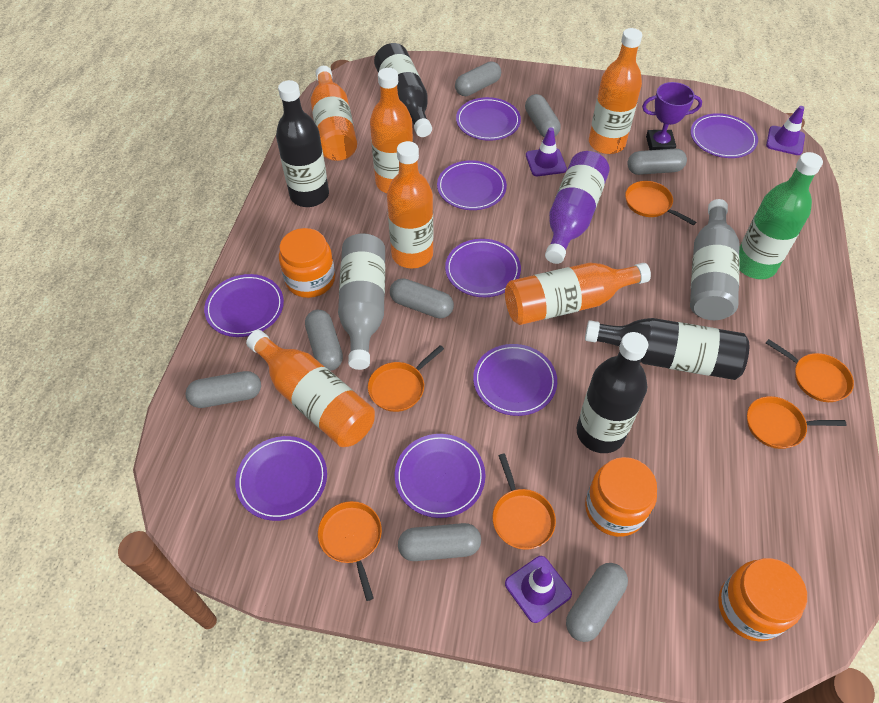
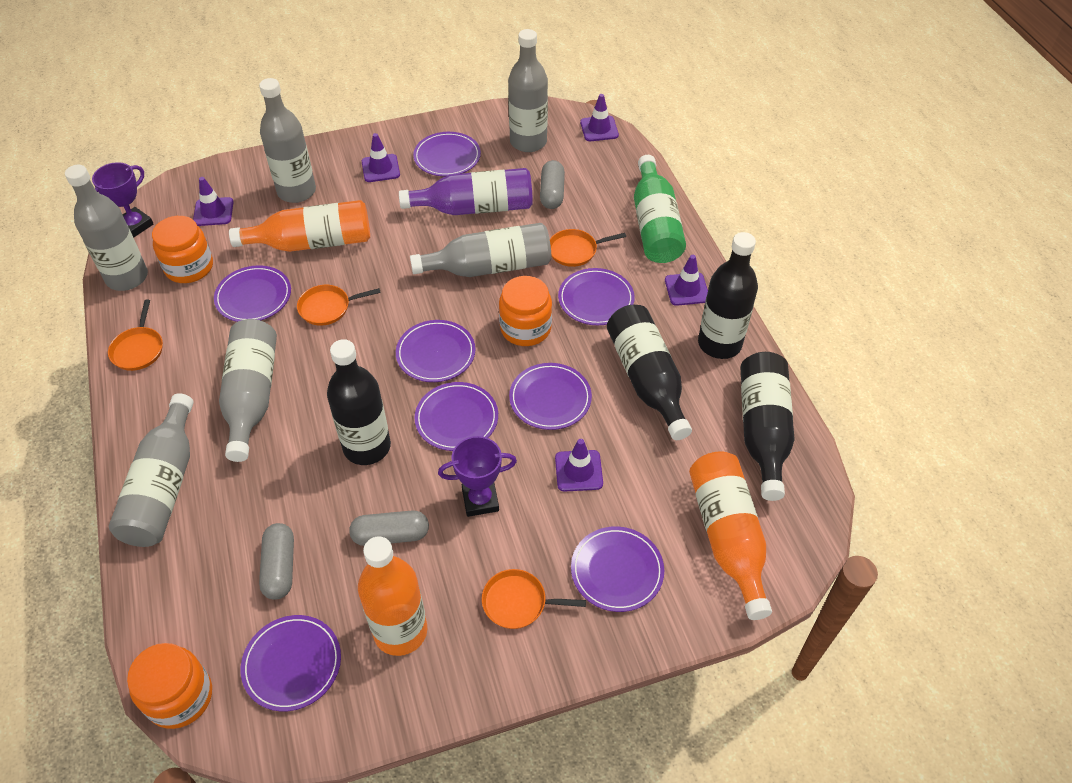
grey bottle: 2 -> 6
grey capsule: 8 -> 3
orange bottle: 6 -> 3
orange pan: 6 -> 4
purple traffic cone: 3 -> 5
purple trophy: 1 -> 2

